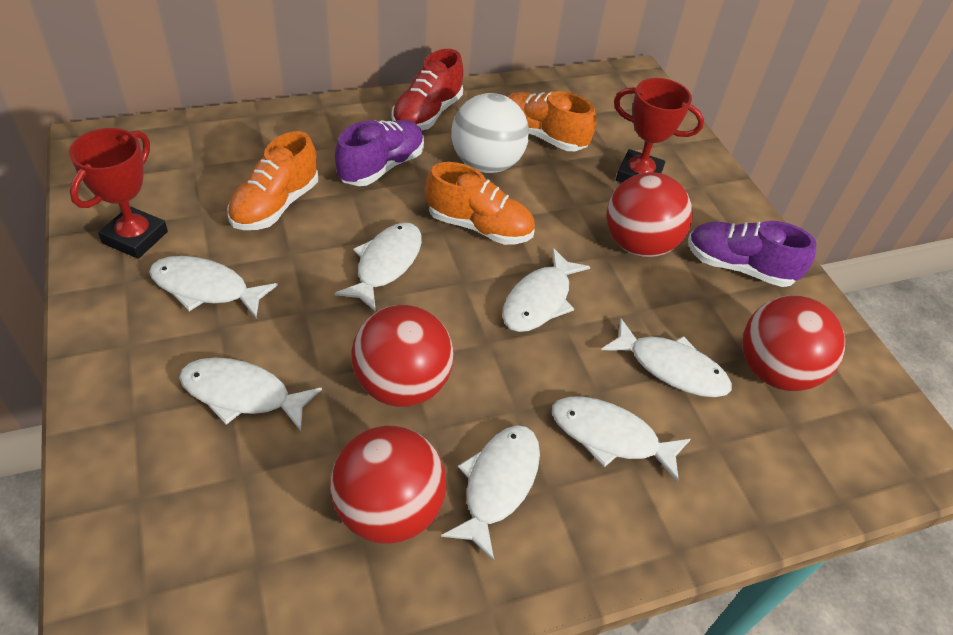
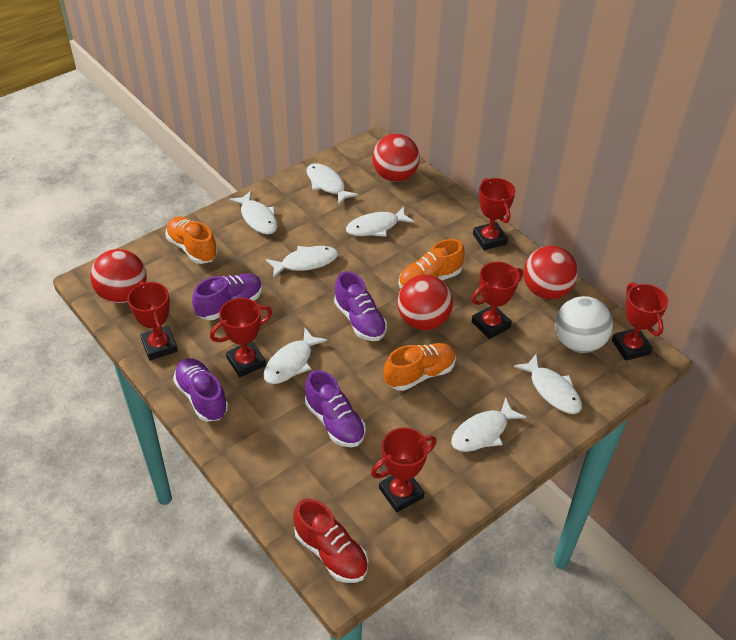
purple shoe: 2 -> 4
red trophy: 2 -> 6

